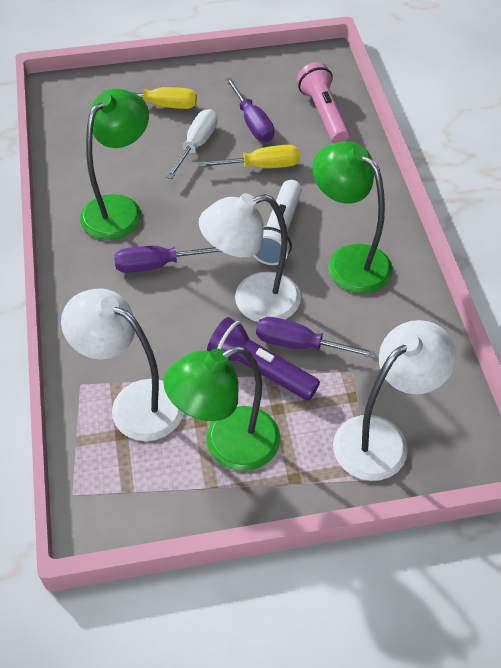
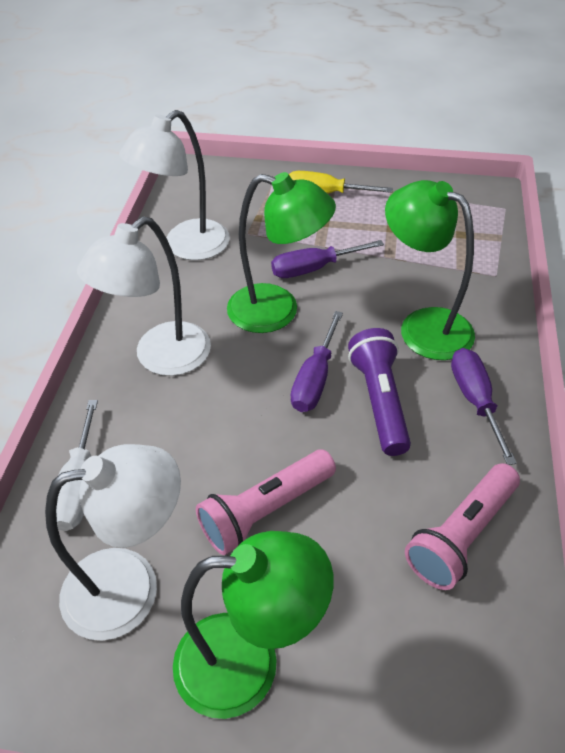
pink flashlight: 1 -> 2
white flashlight: 1 -> 0
yellow screwdriver: 2 -> 1

